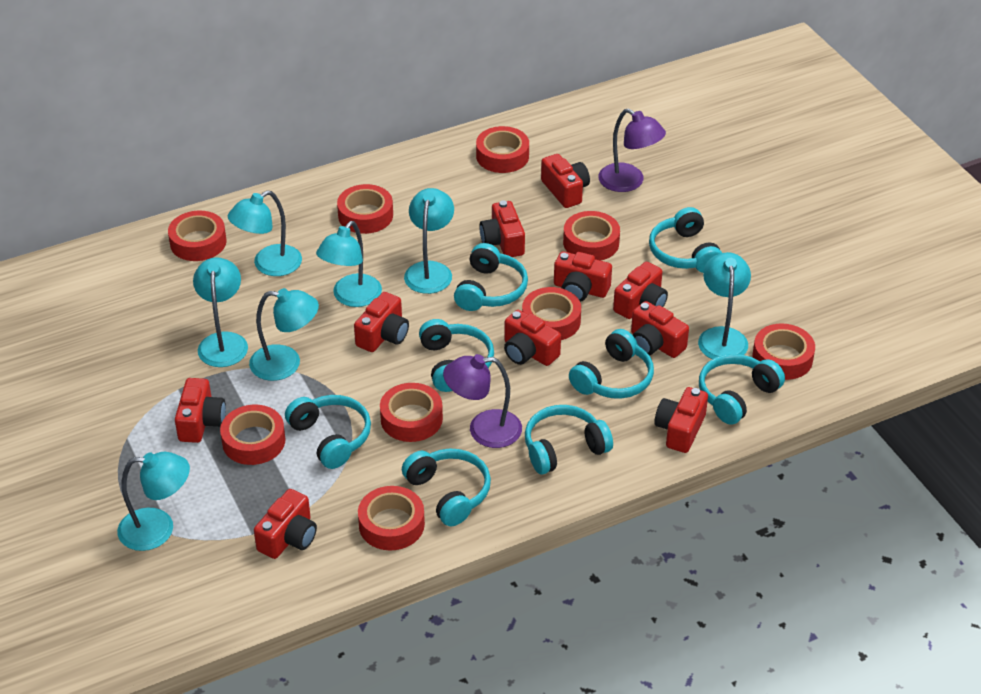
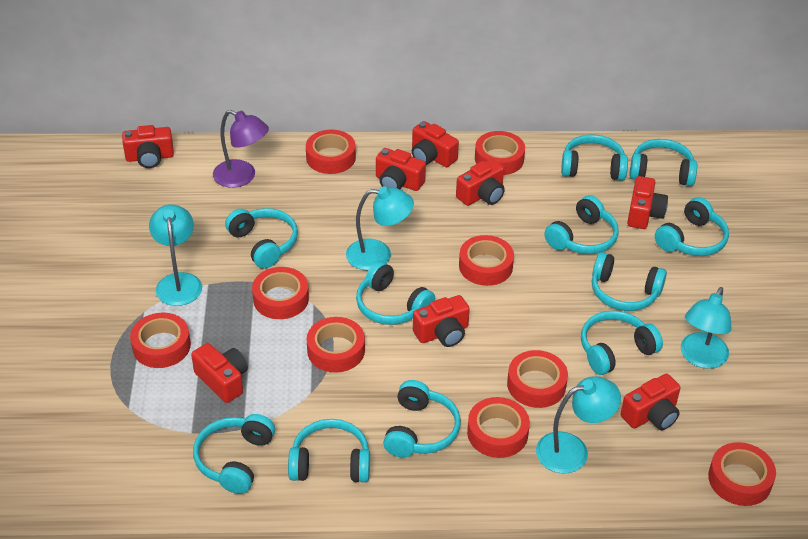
purple lamp: 2 -> 1
red camera: 10 -> 8
turquoise headphones: 8 -> 11
turquoise lamp: 7 -> 4

